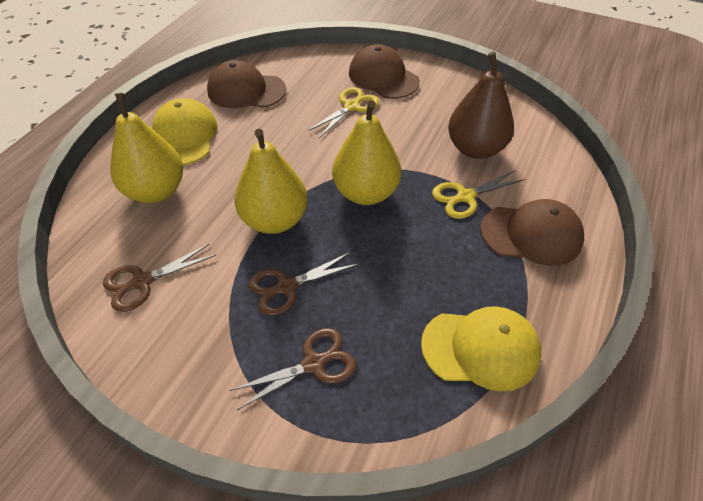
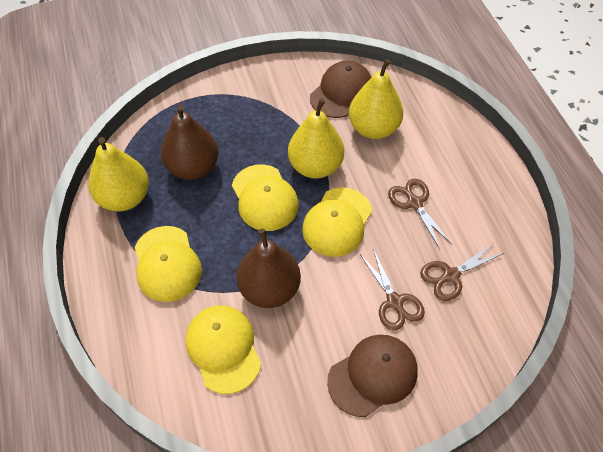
brown cap: 3 -> 2
brown pear: 1 -> 2
yellow cap: 2 -> 4
yellow scissors: 2 -> 0

